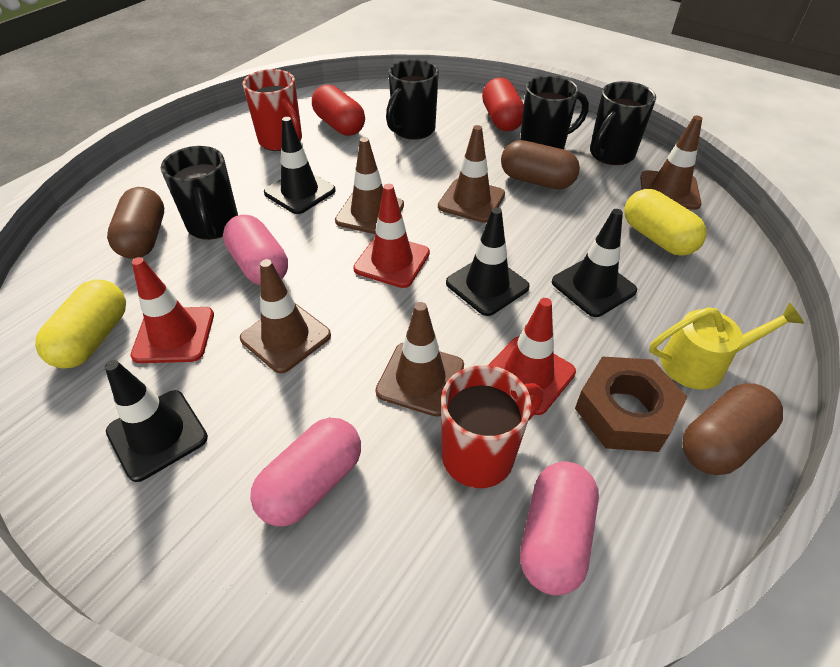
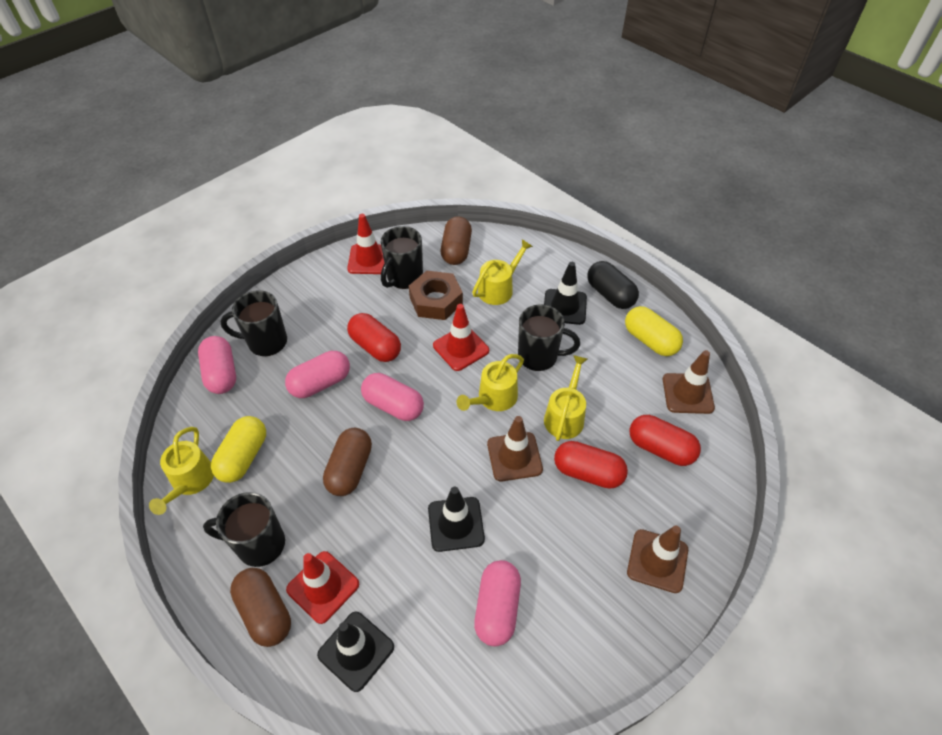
black capsule: 0 -> 1
black traffic cone: 4 -> 3
brown traffic cone: 5 -> 3
pink capsule: 3 -> 4
red capsule: 2 -> 3
red mug: 2 -> 0
yellow watering can: 1 -> 4

